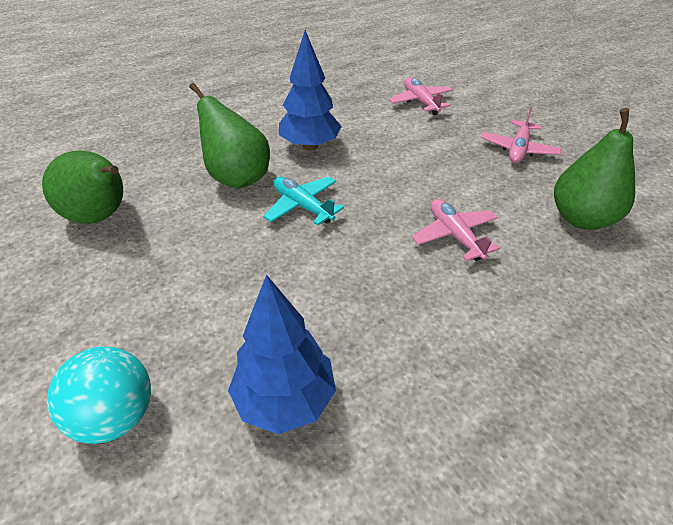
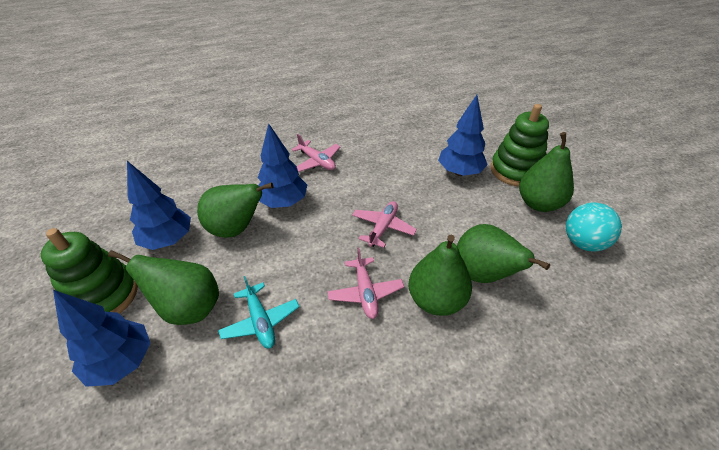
blue tree: 2 -> 4
green pear: 3 -> 5
green stacking toy: 0 -> 2

